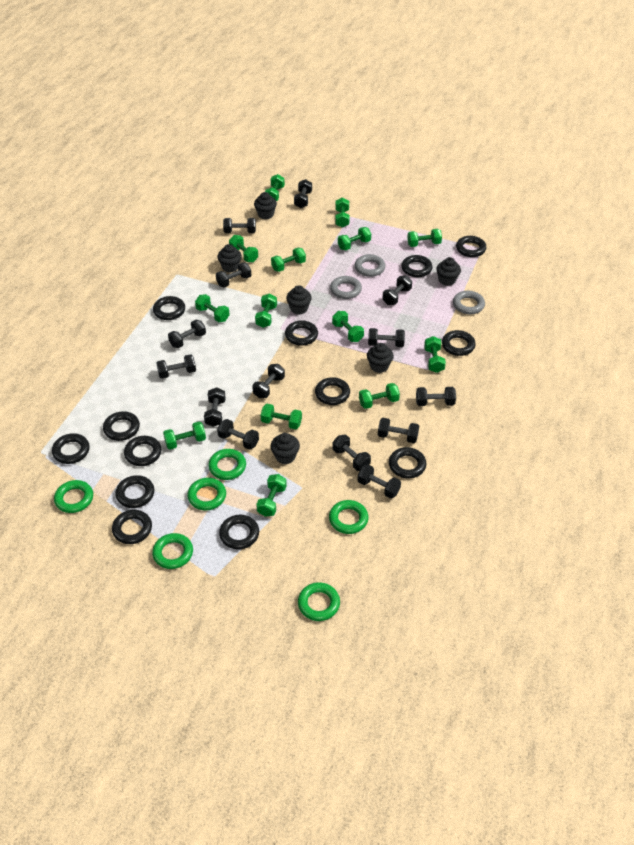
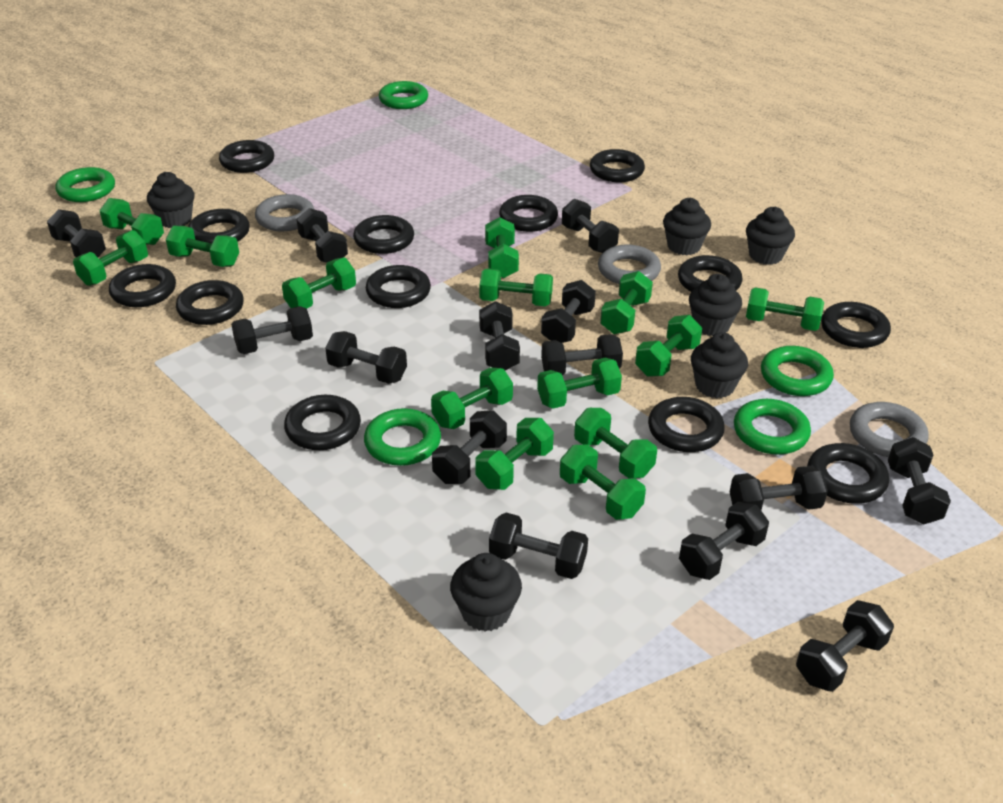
green ring: 6 -> 5

